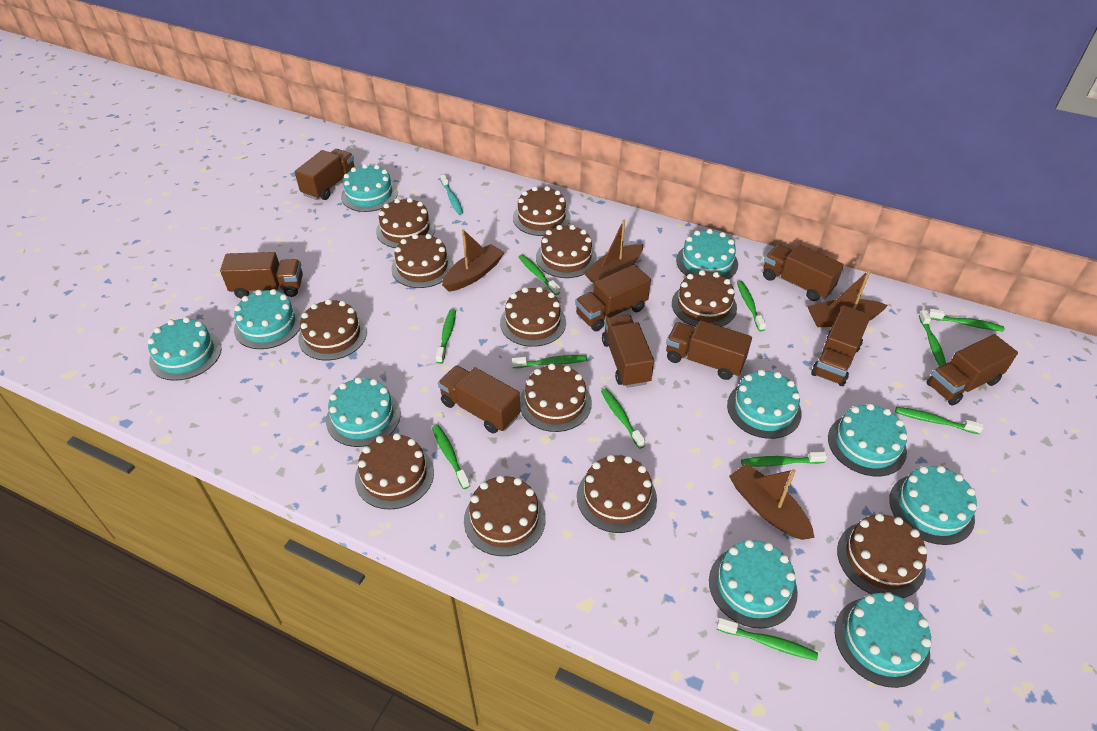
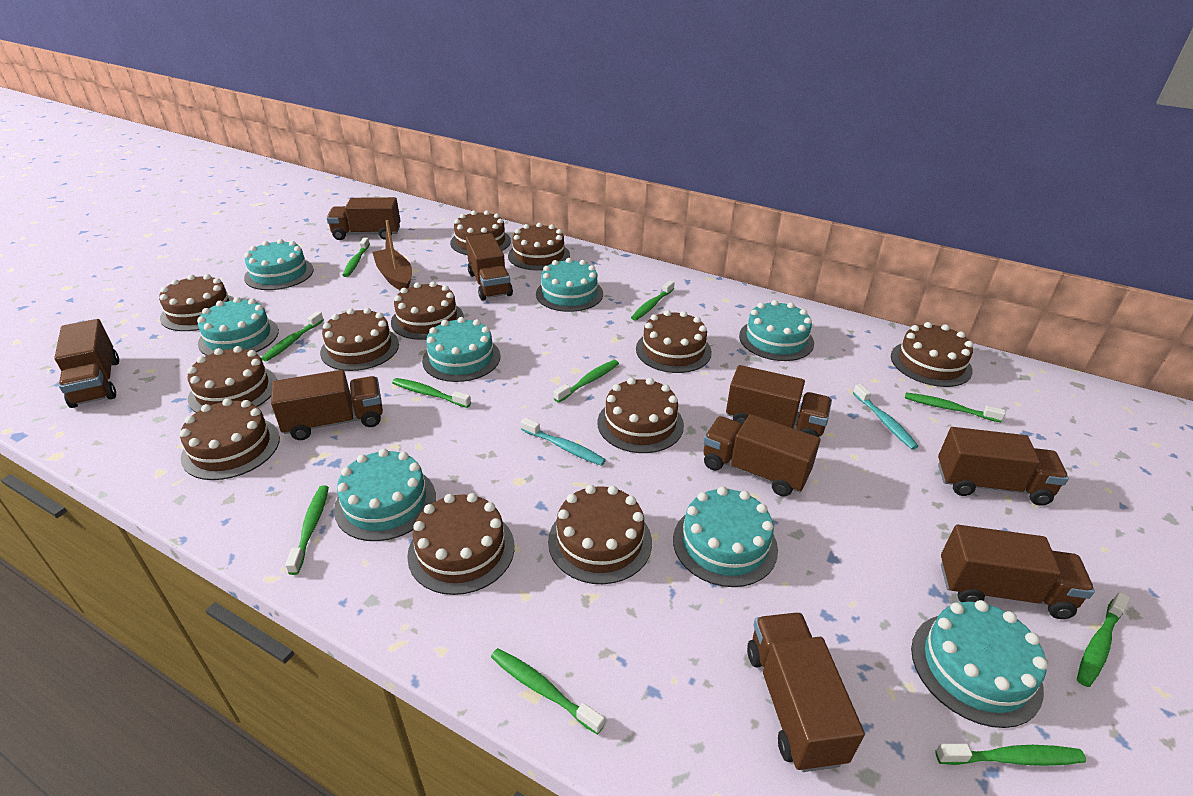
brown boat: 4 -> 1
green toothbrush: 11 -> 10
turquoise cake: 10 -> 8
turquoise toothbrush: 1 -> 2

